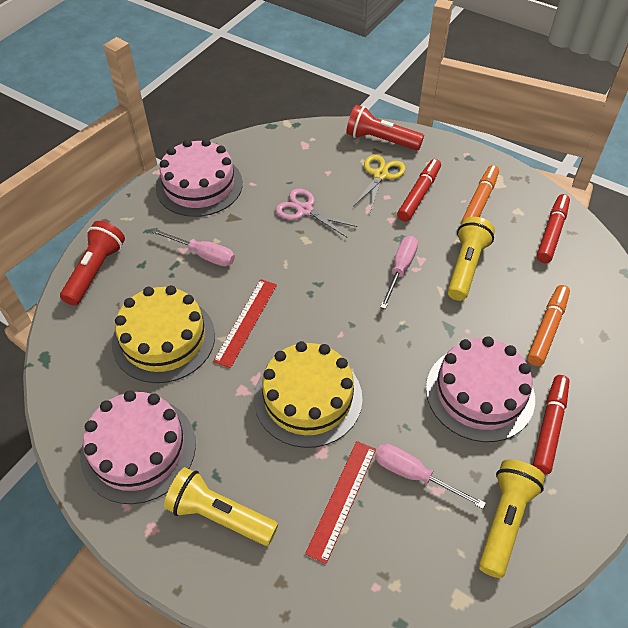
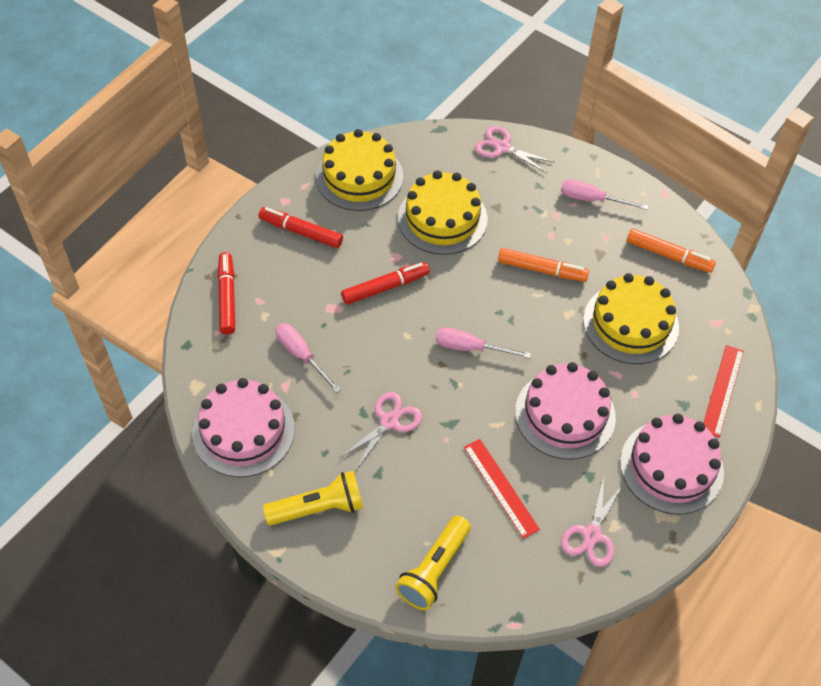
pink scissors: 1 -> 3
red flashlight: 2 -> 0
yellow cake: 2 -> 3
yellow flashlight: 3 -> 2
yellow scissors: 1 -> 0

